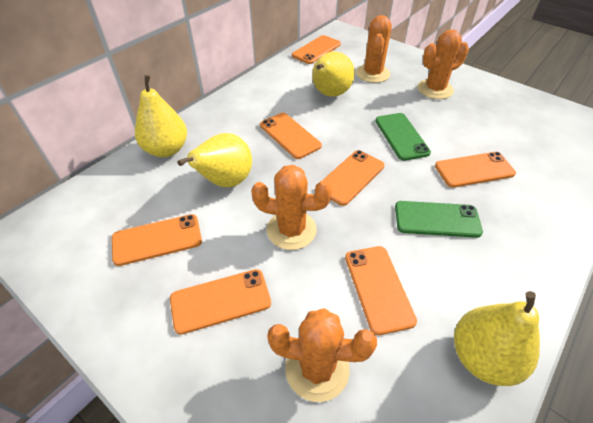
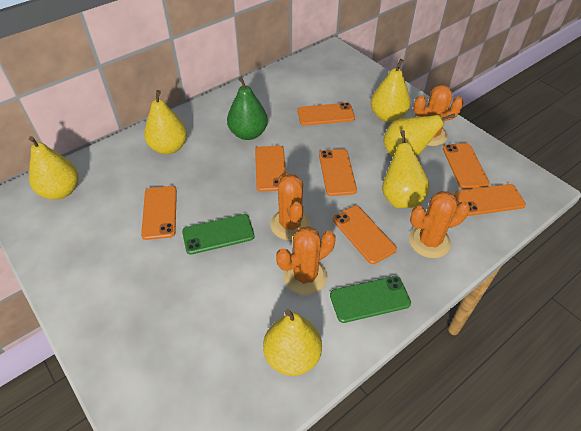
green pear: 0 -> 1
yellow pear: 4 -> 6

